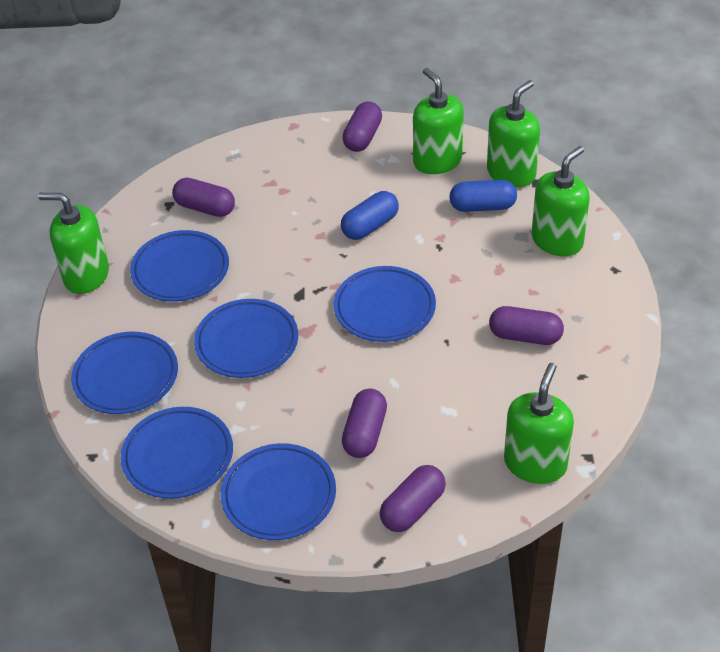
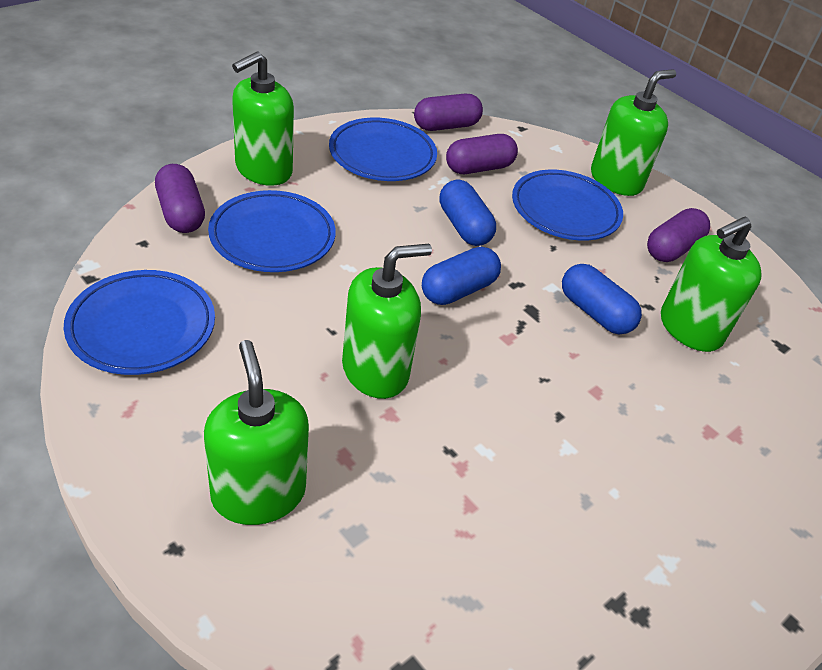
blue capsule: 2 -> 3
blue plate: 6 -> 4
purple capsule: 5 -> 4

